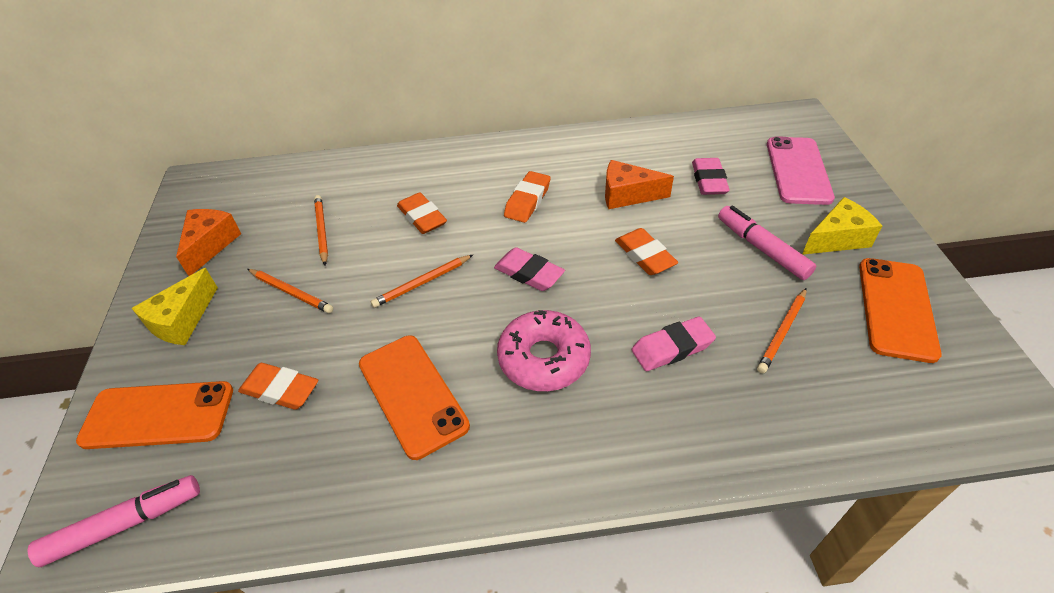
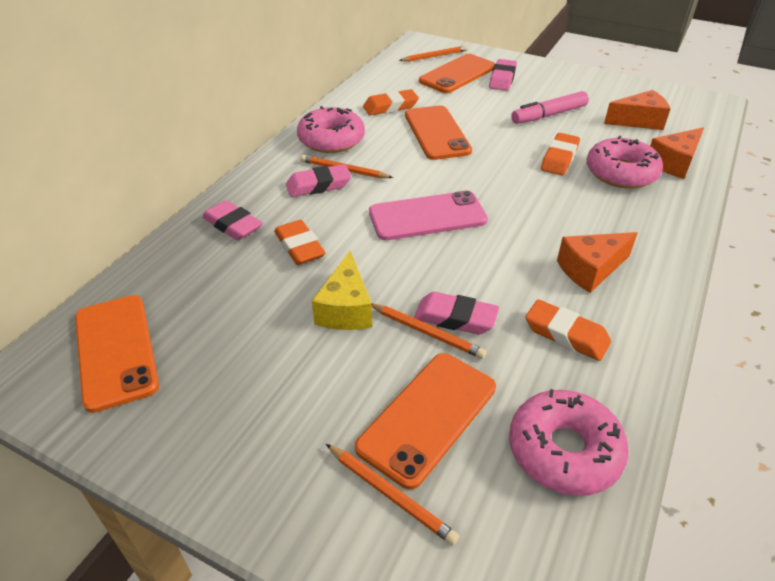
orange cheese: 2 -> 3
orange phone: 3 -> 4
pink donut: 1 -> 3
pink eraser: 3 -> 4
pink marker: 2 -> 1
yellow cheese: 2 -> 1

